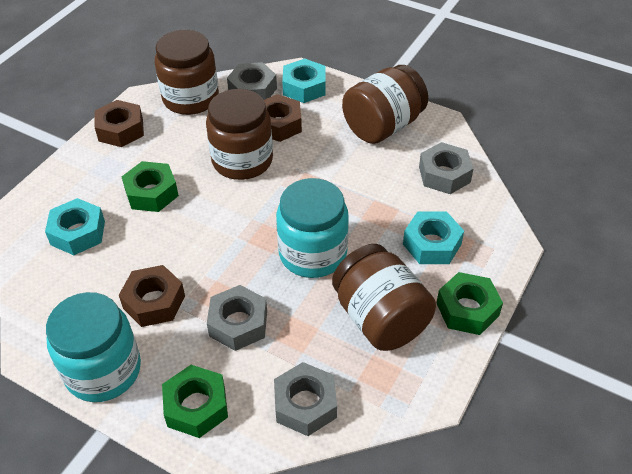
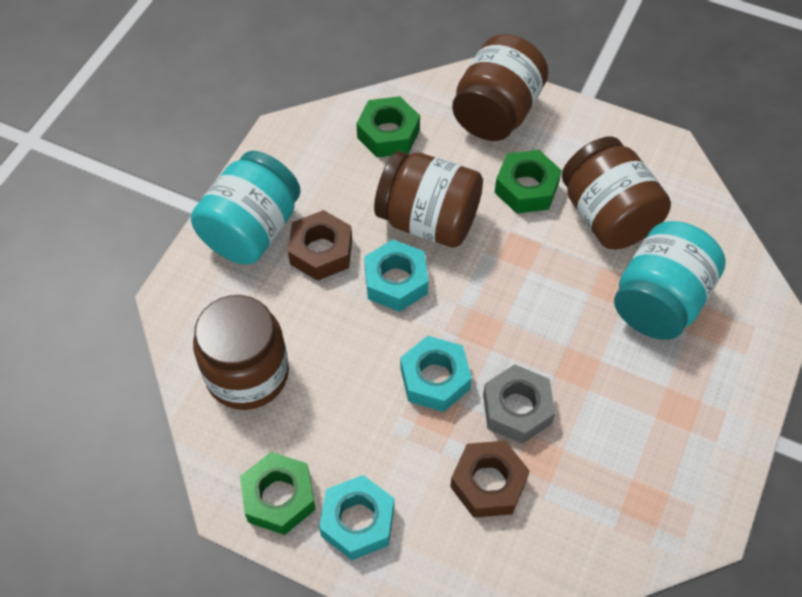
brown nut: 3 -> 2
grey nut: 4 -> 1

